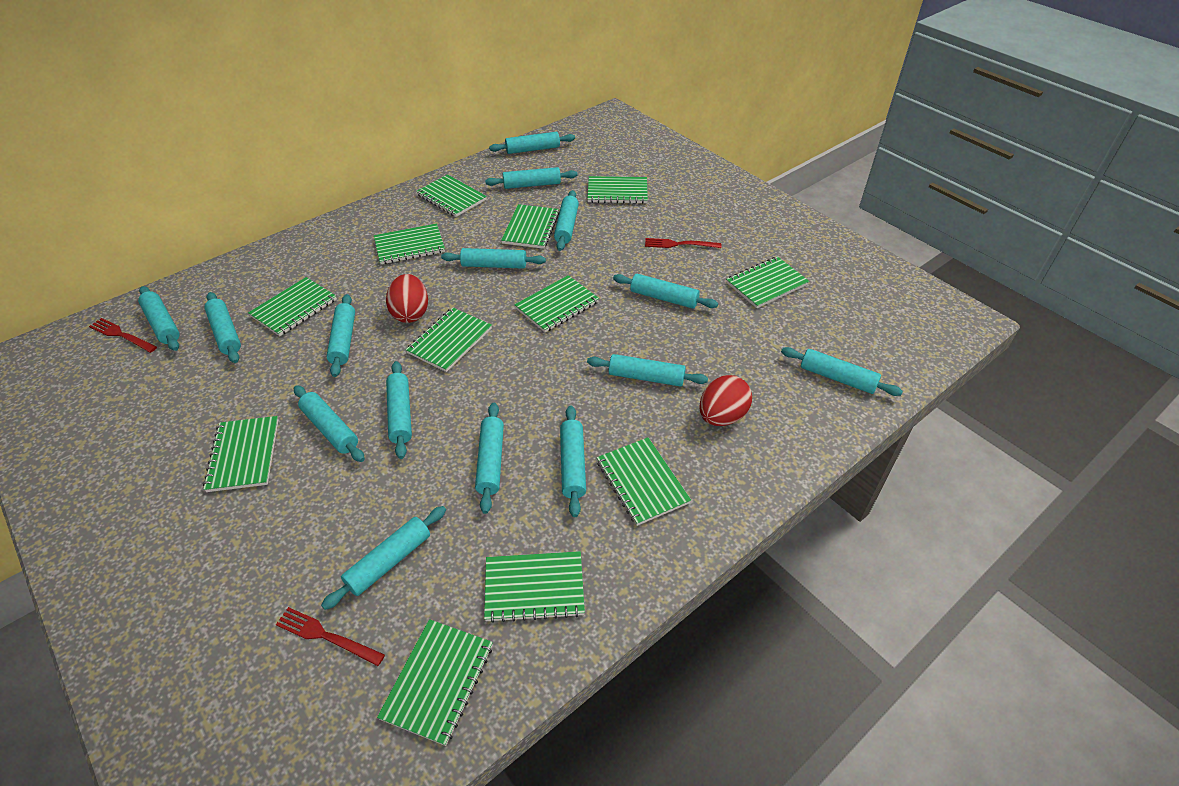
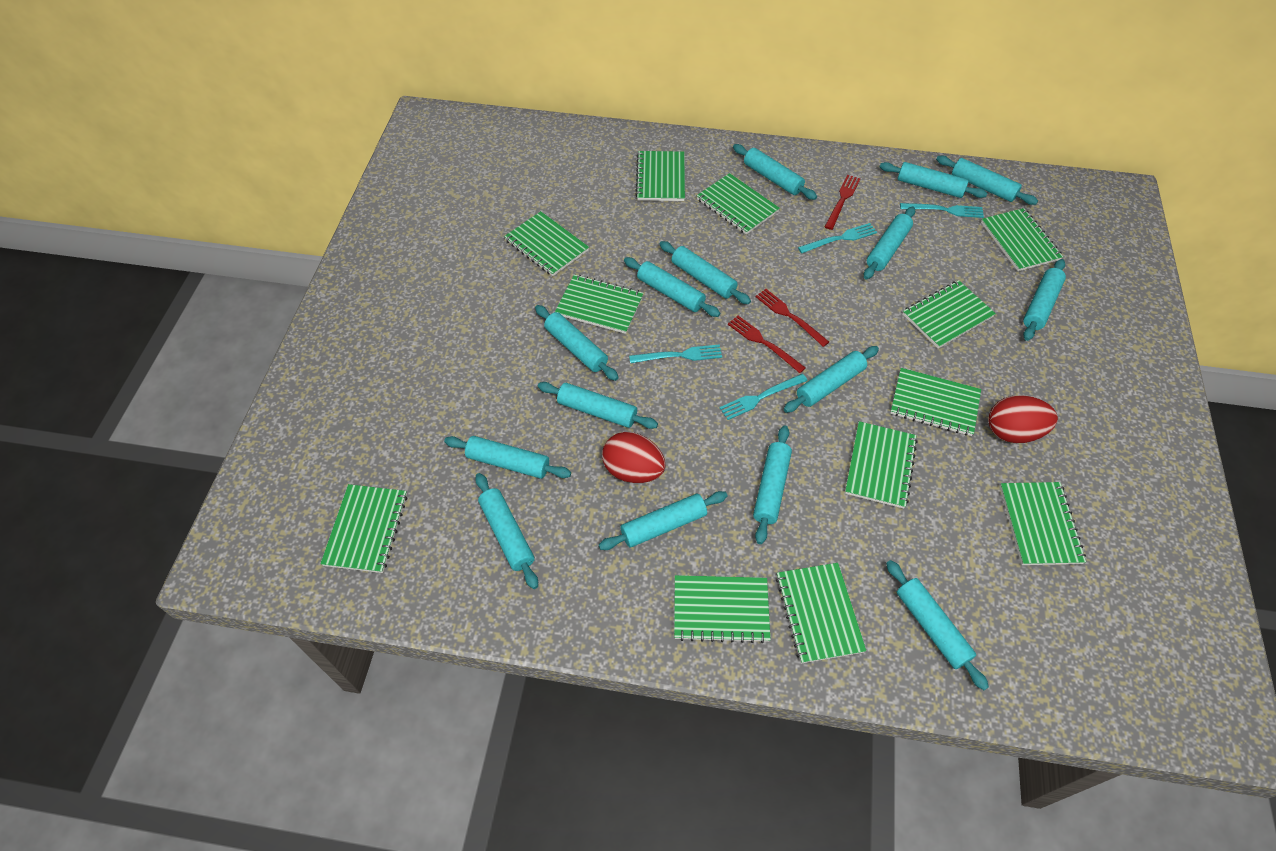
turquoise fork: 0 -> 4

